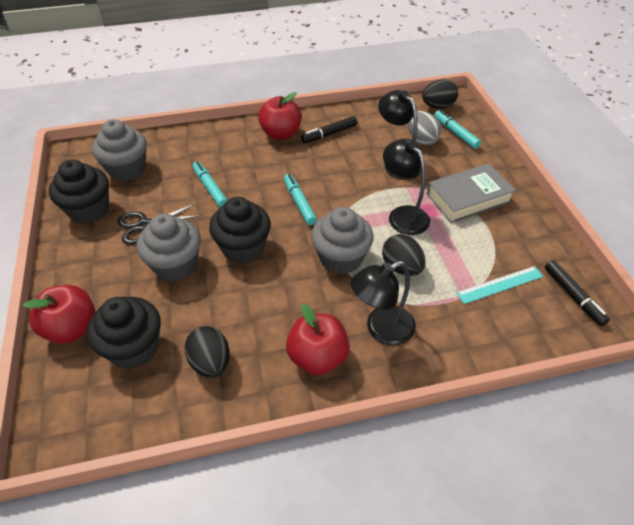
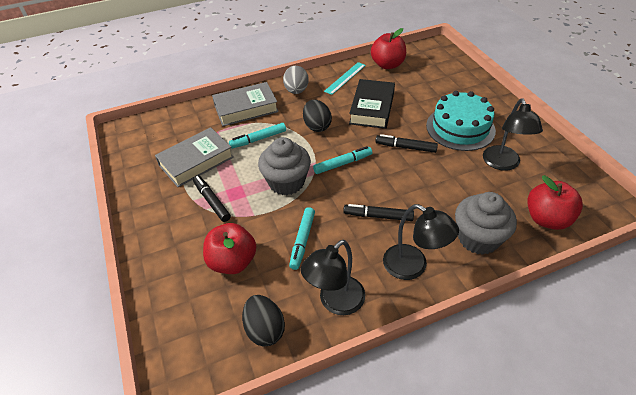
black book: 0 -> 1
black cupcake: 3 -> 0
black egg: 3 -> 2
black marker: 2 -> 3
black scissors: 1 -> 0
grey book: 1 -> 2
grey cupcake: 3 -> 2
turquoise cake: 0 -> 1

